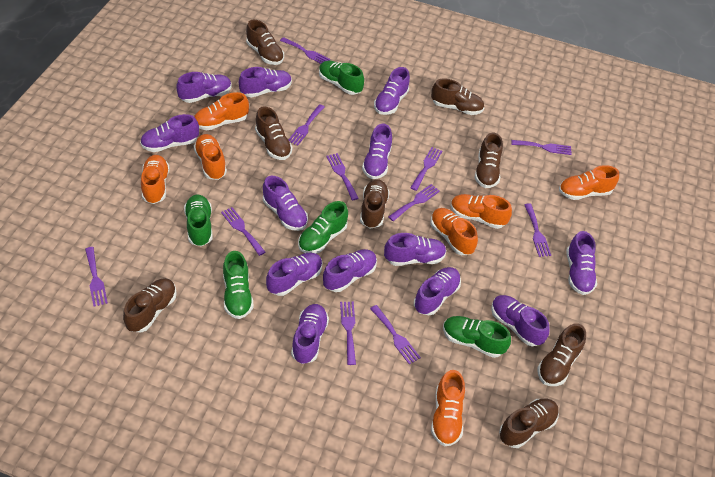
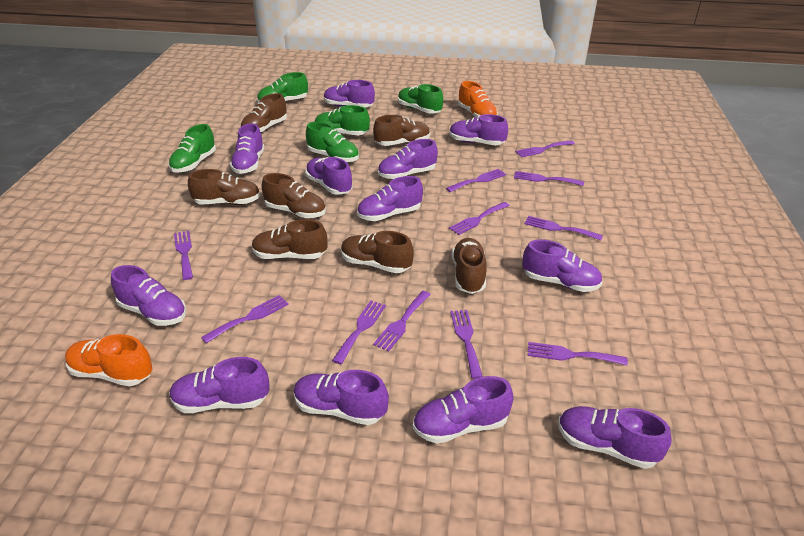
brown shoe: 8 -> 7
orange shoe: 7 -> 2
purple shoe: 13 -> 12

